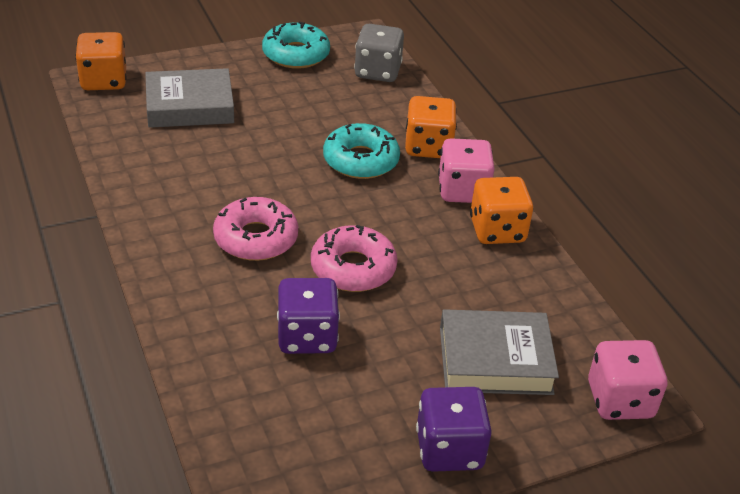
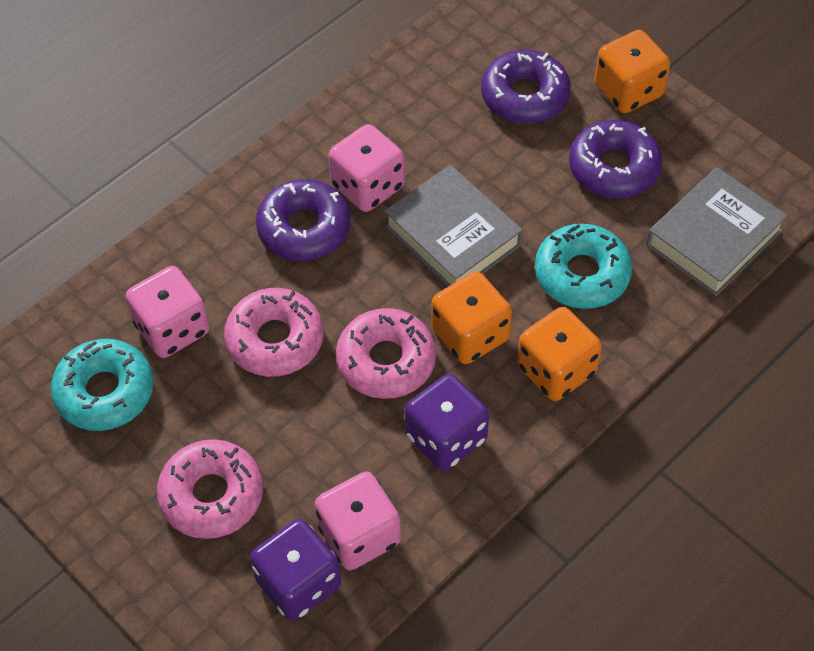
grey dice: 1 -> 0
pink dice: 2 -> 3
pink donut: 2 -> 3
purple donut: 0 -> 3

